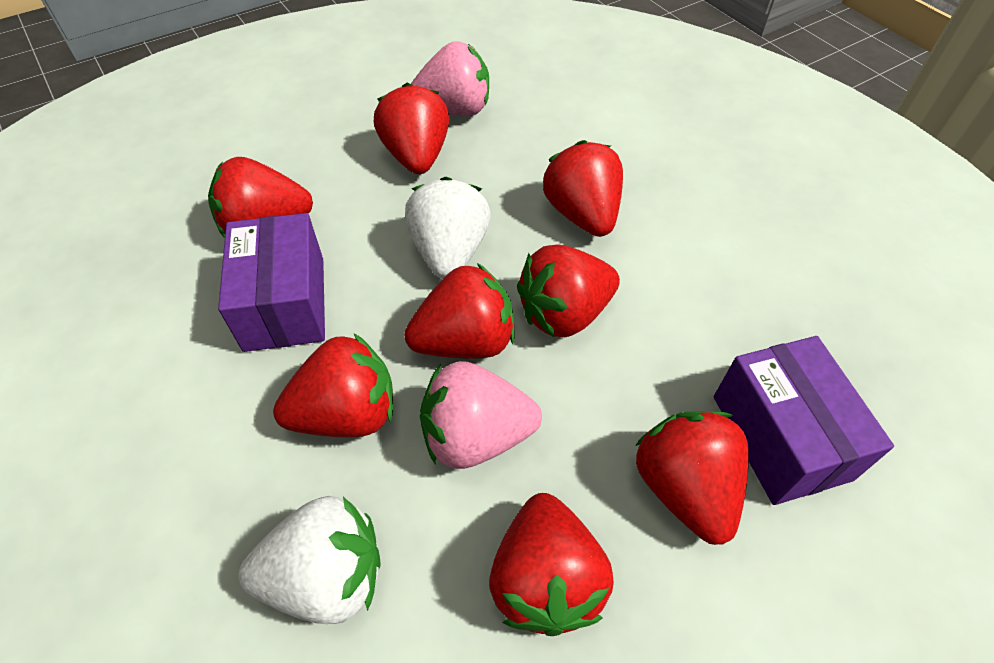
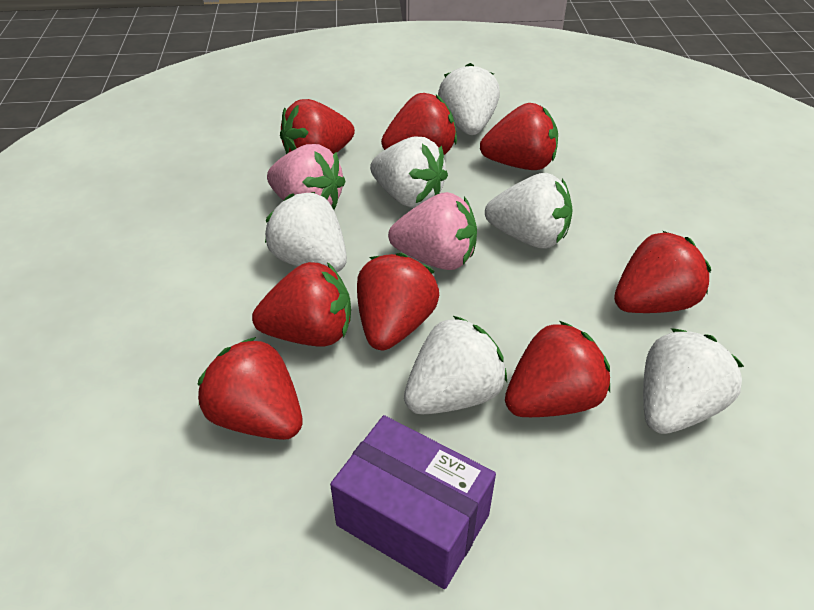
purple box: 2 -> 1
white strawberry: 2 -> 6

